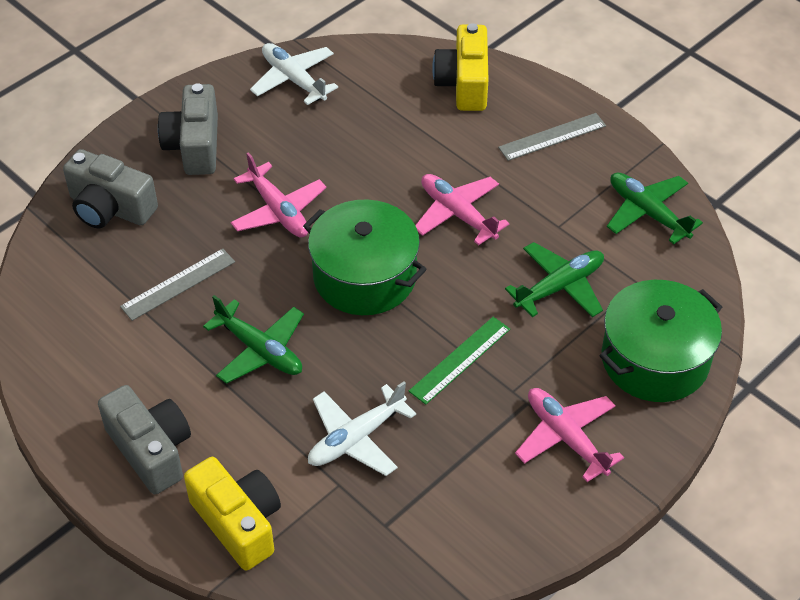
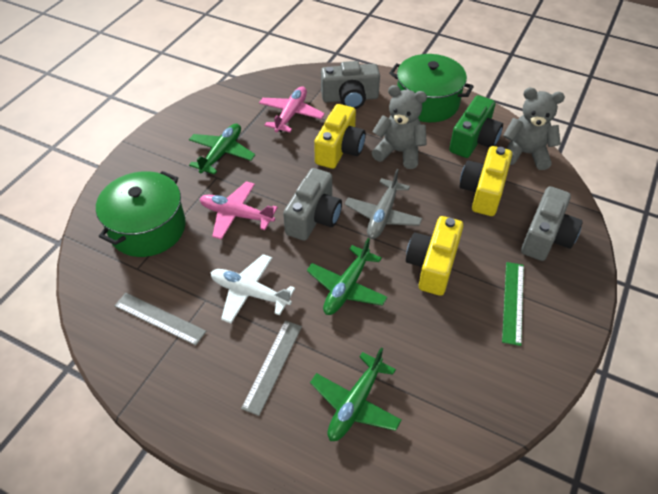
green camera: 0 -> 1
grey plane: 0 -> 1
grey teddy bear: 0 -> 2
pink plane: 3 -> 2
white plane: 2 -> 1
yellow camera: 2 -> 3

